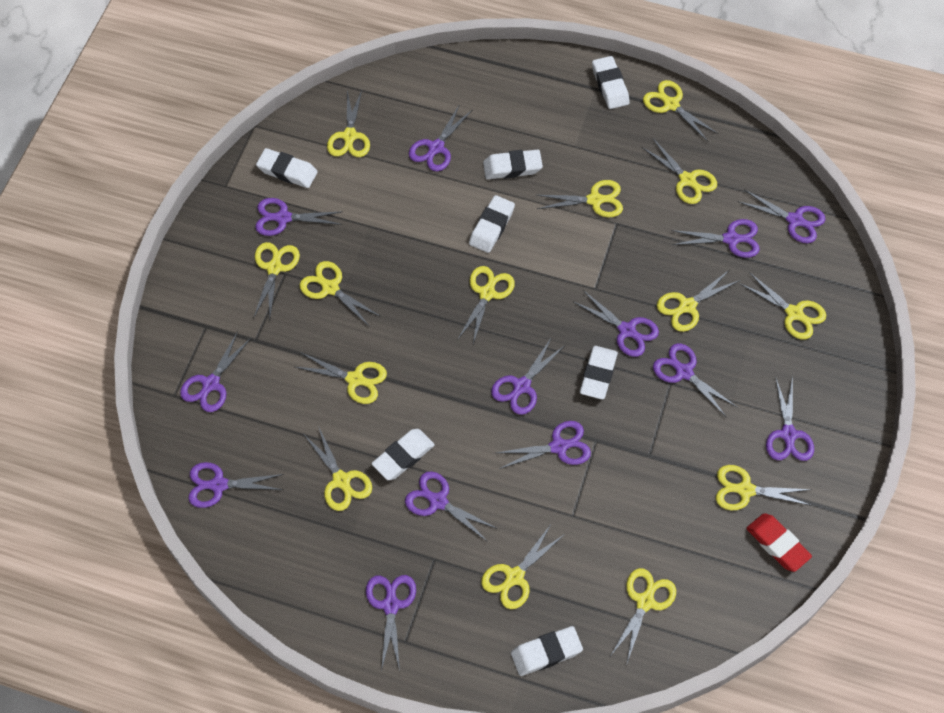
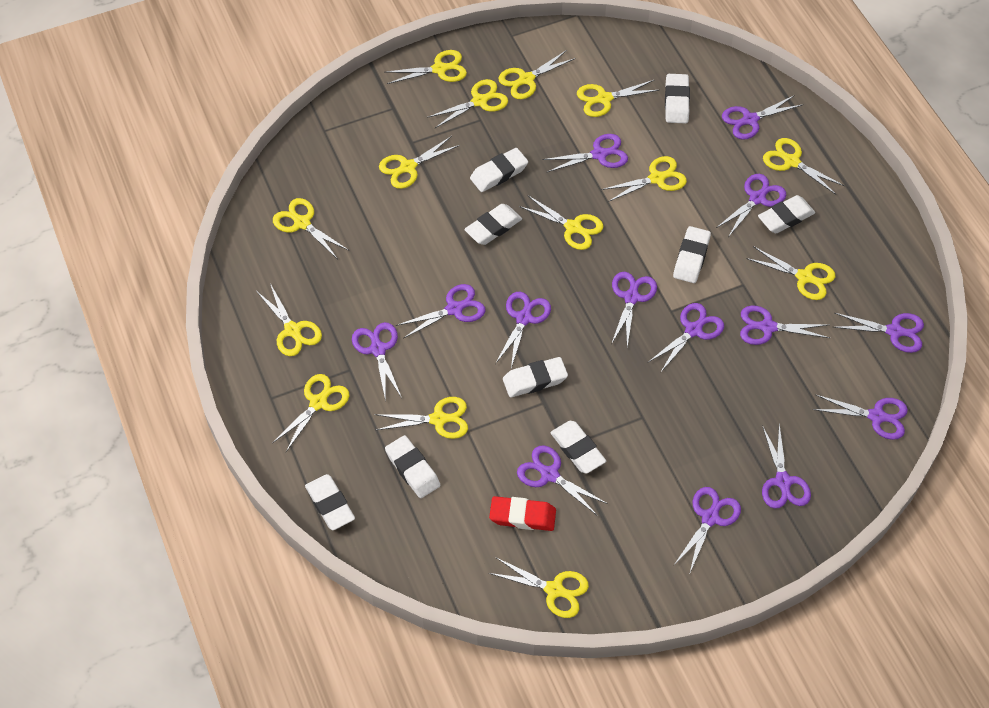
purple scissors: 13 -> 14
white eraser: 7 -> 9

